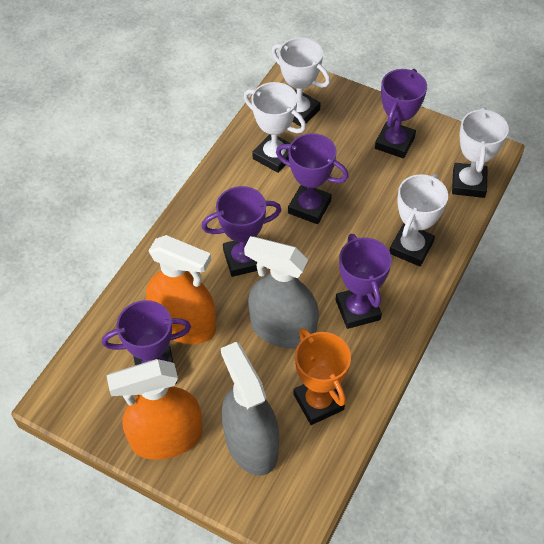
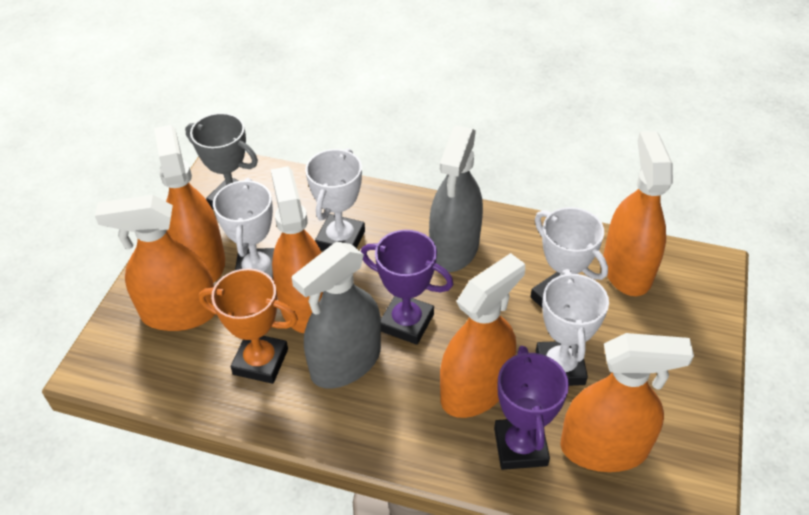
grey trophy: 0 -> 1
orange spray bottle: 2 -> 6
purple trophy: 5 -> 2

